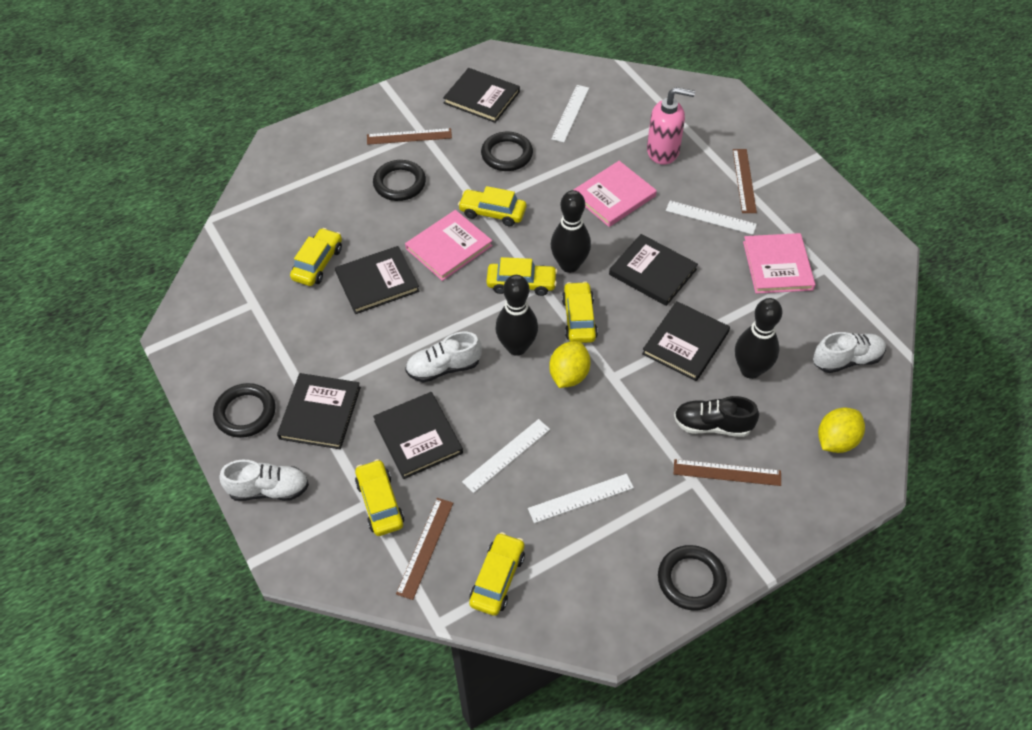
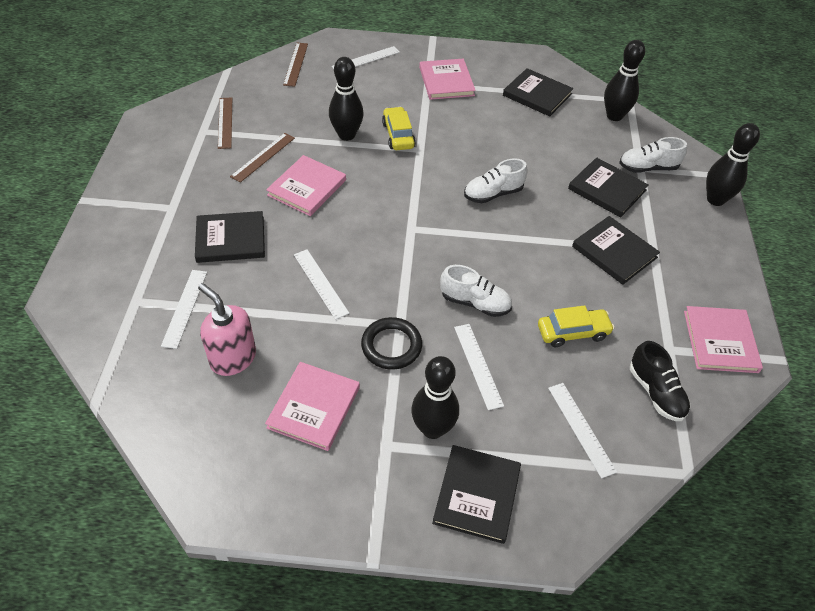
black book: 6 -> 5
black bowling pin: 3 -> 4
black ring: 4 -> 1
brown ruler: 4 -> 3
pink book: 3 -> 4
white ruler: 4 -> 5
yellow car: 6 -> 2
yellow lemon: 2 -> 0

